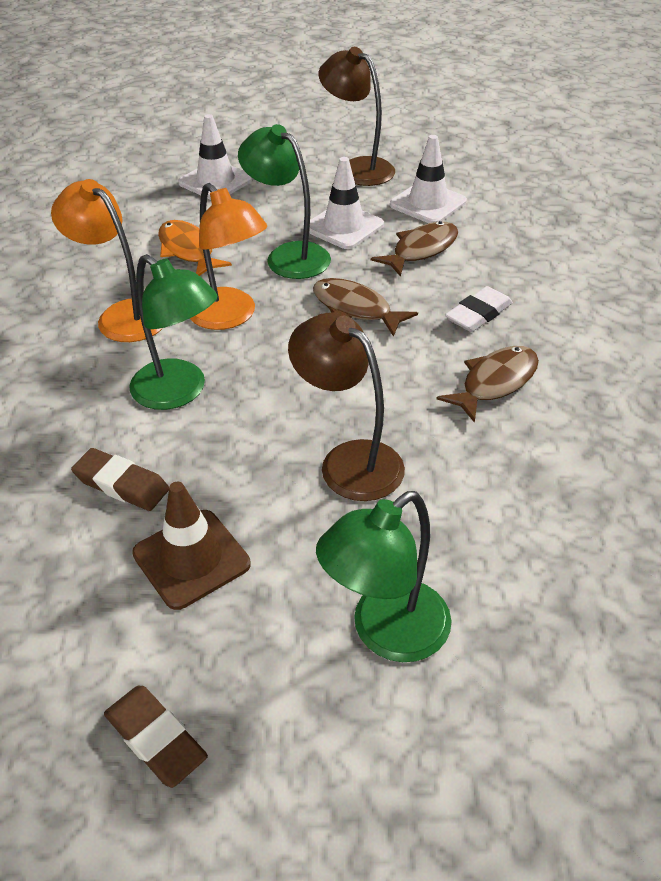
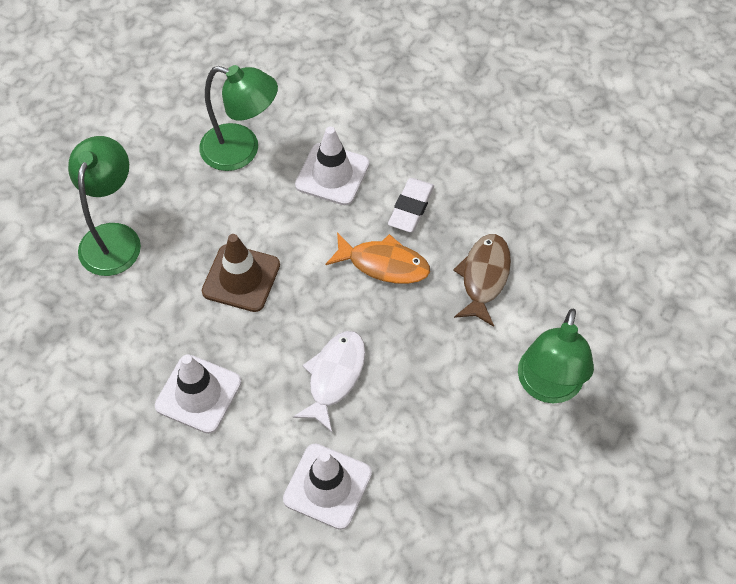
brown eraser: 2 -> 0
brown fish: 3 -> 1
brown lamp: 2 -> 0
orange lamp: 2 -> 0
white fish: 0 -> 1

